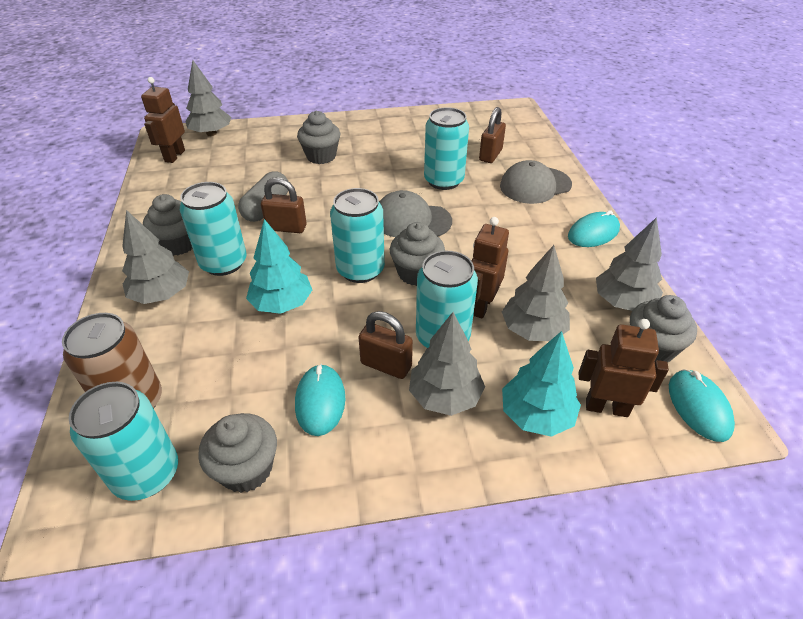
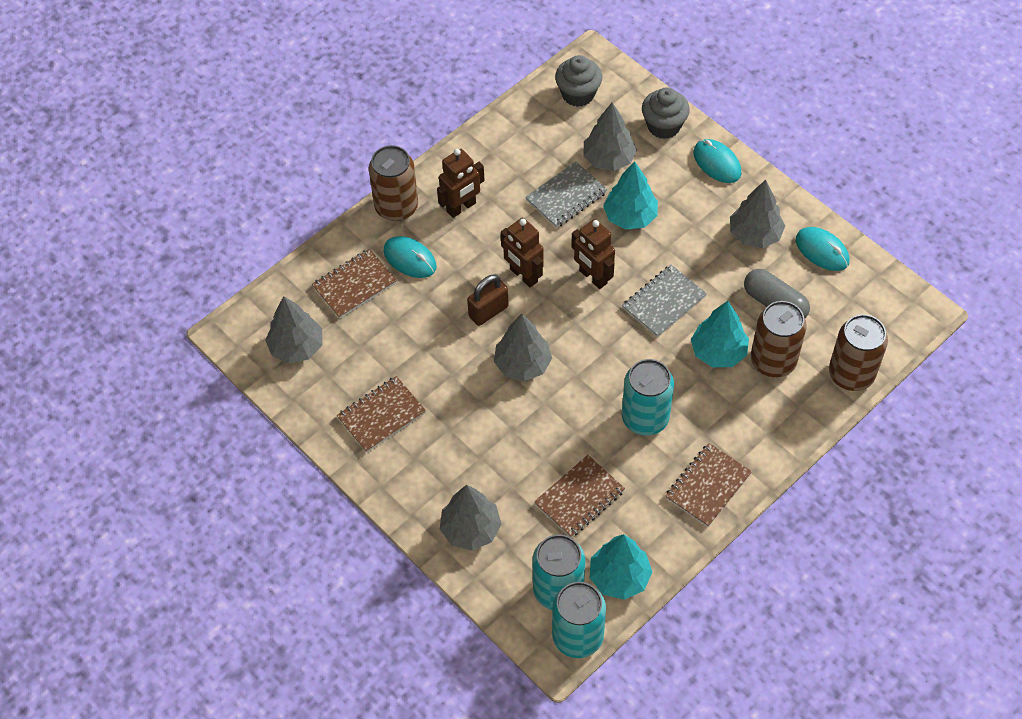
brown can: 1 -> 3
brown notebook: 0 -> 4
brown padlock: 3 -> 1
grey cap: 2 -> 0
grey cupcake: 5 -> 2
grey notebook: 0 -> 2
turquoise can: 5 -> 3
turquoise tree: 2 -> 3

